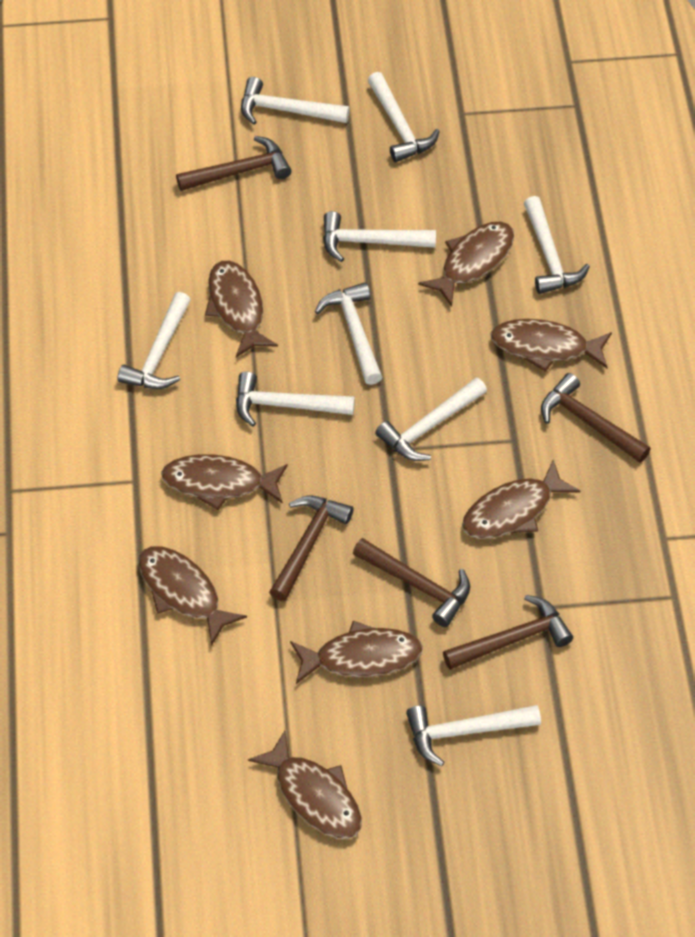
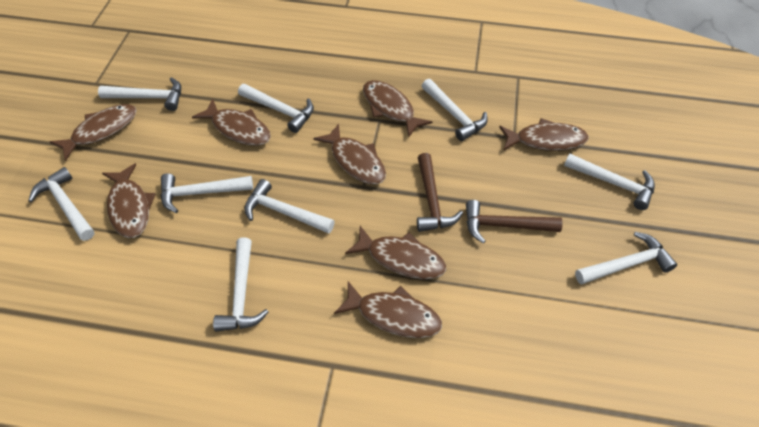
brown hammer: 5 -> 2

